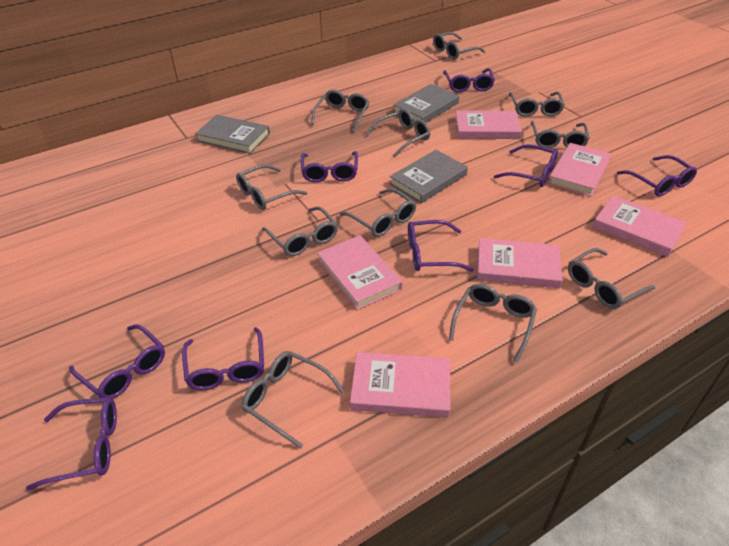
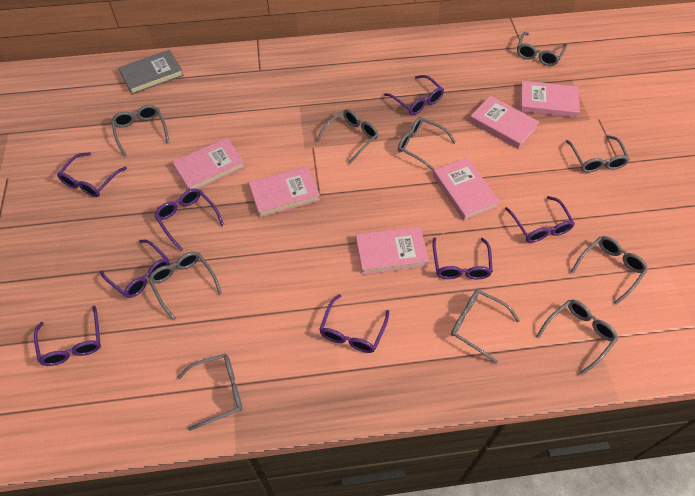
grey book: 3 -> 1
grey glasses: 11 -> 10

